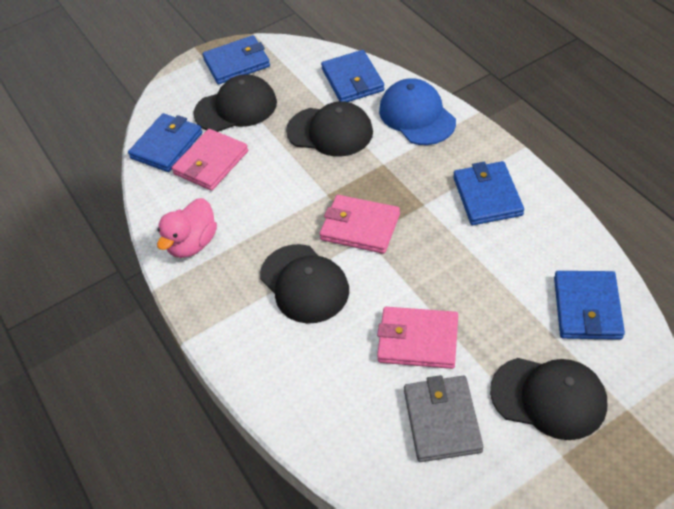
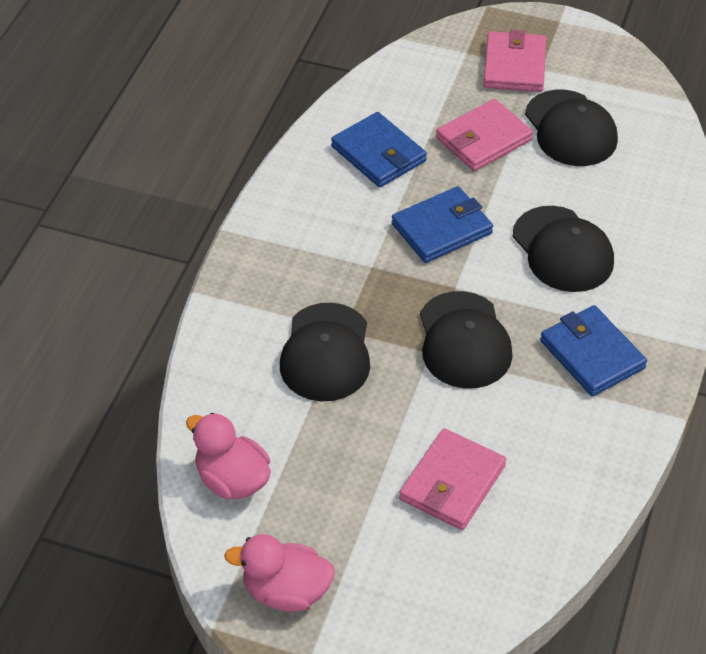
blue cap: 1 -> 0
blue wallet: 5 -> 3
grey wallet: 1 -> 0
pink duck: 1 -> 2

